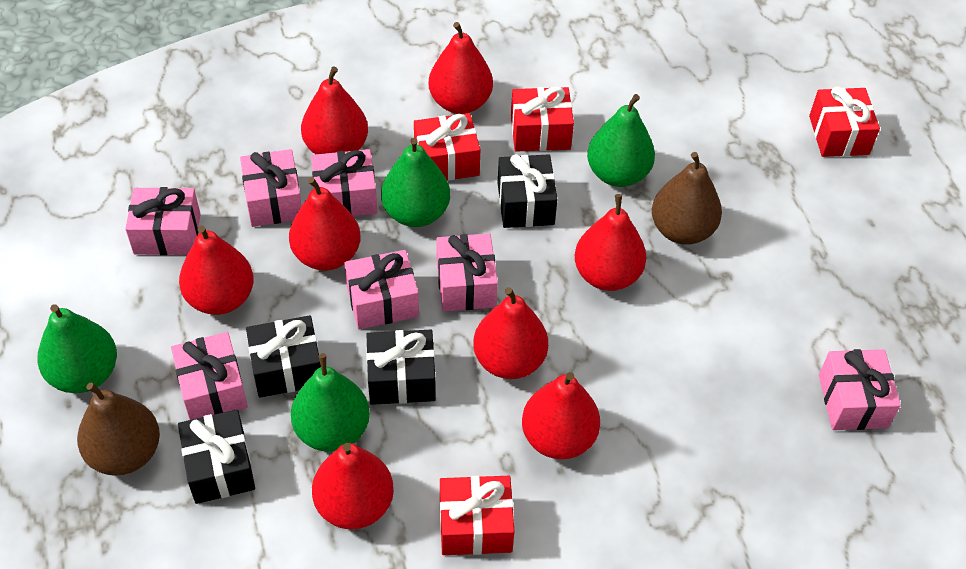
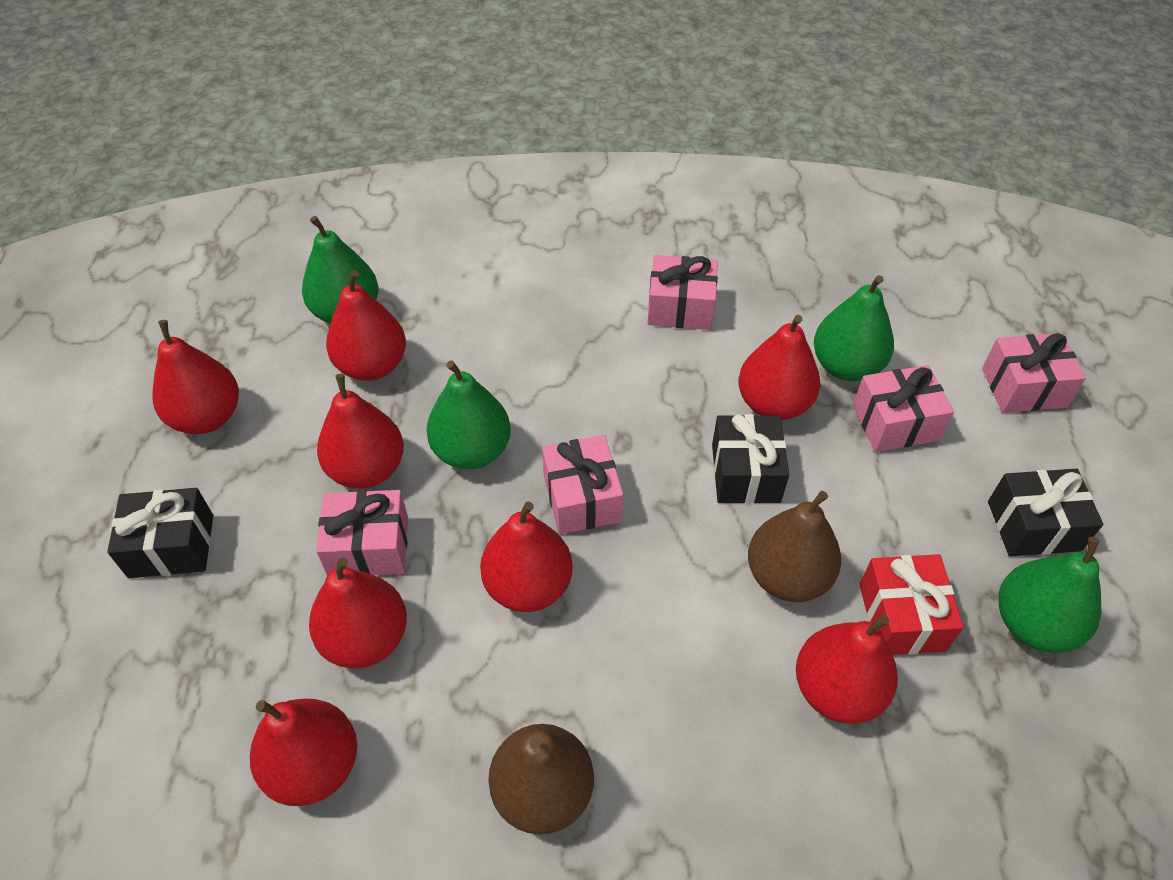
black gift: 4 -> 3
pink gift: 7 -> 5
red gift: 4 -> 1

